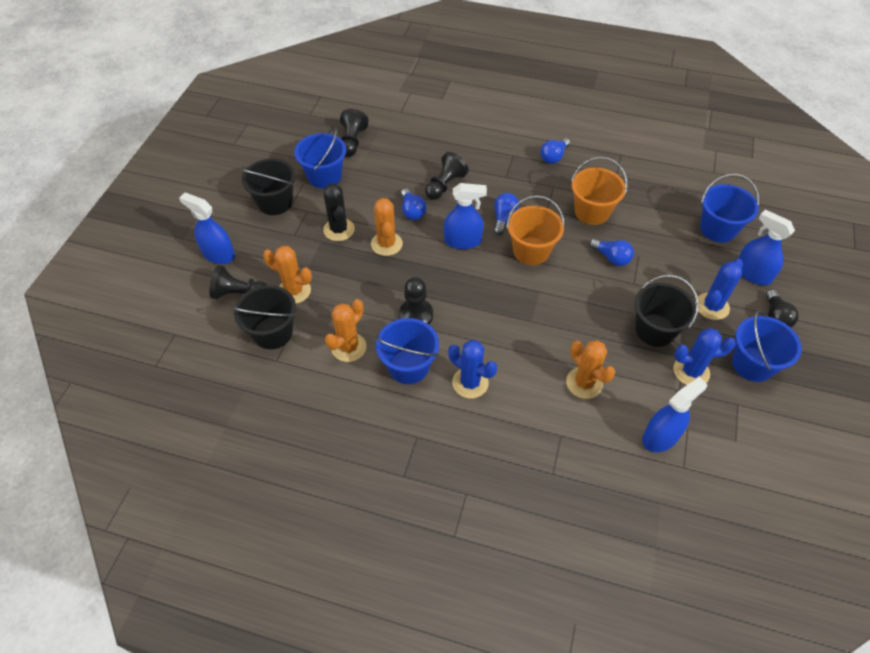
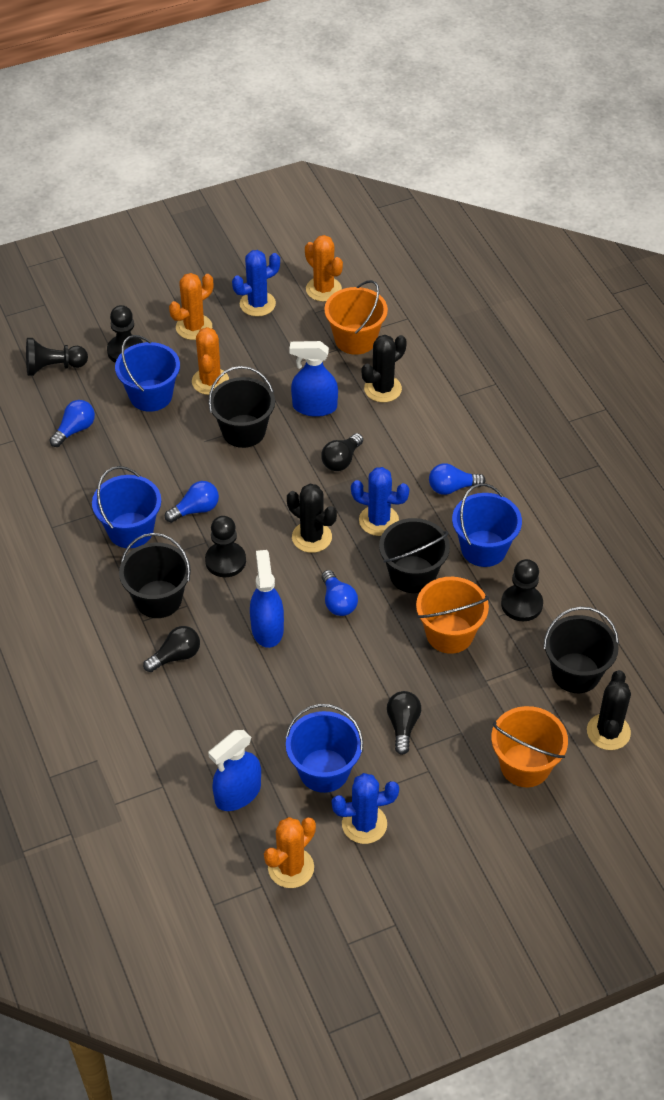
black bucket: 3 -> 4
black cactus: 1 -> 3
black light bulb: 1 -> 3
blue spray bottle: 4 -> 3
orange bucket: 2 -> 3

